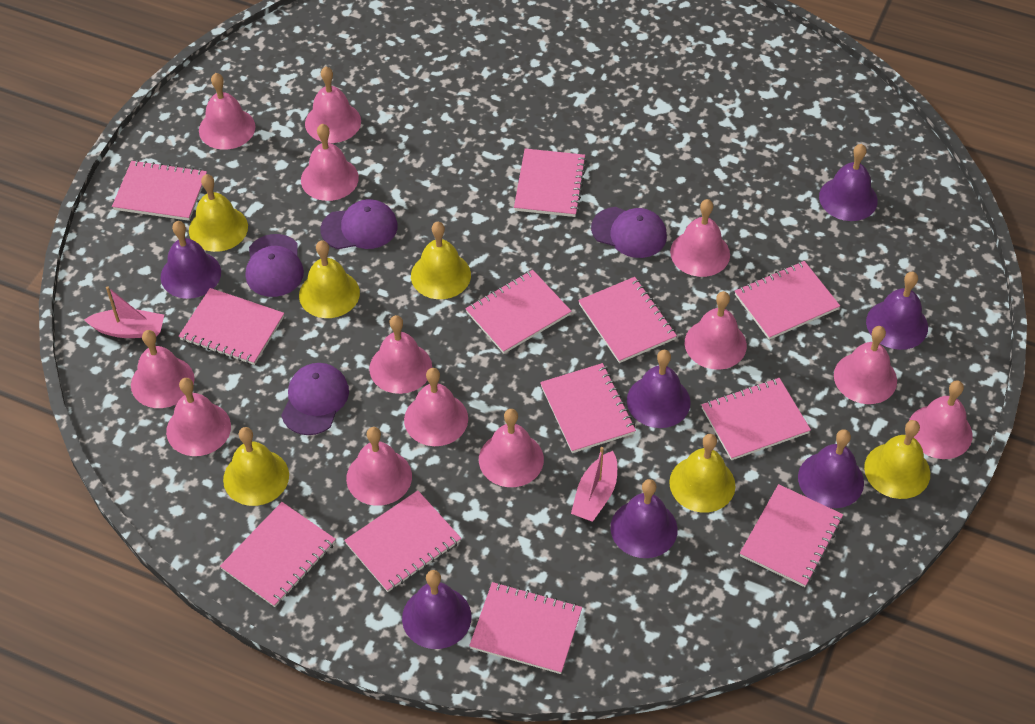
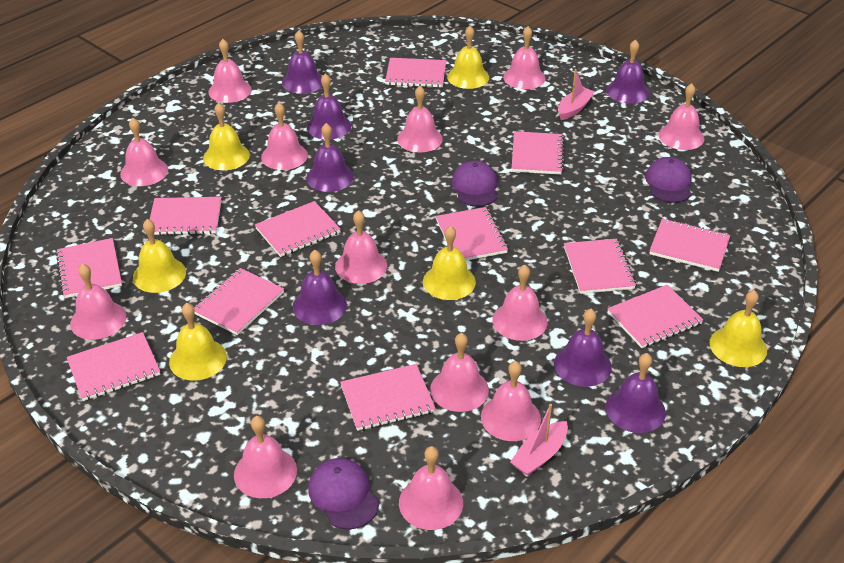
purple cap: 4 -> 3

